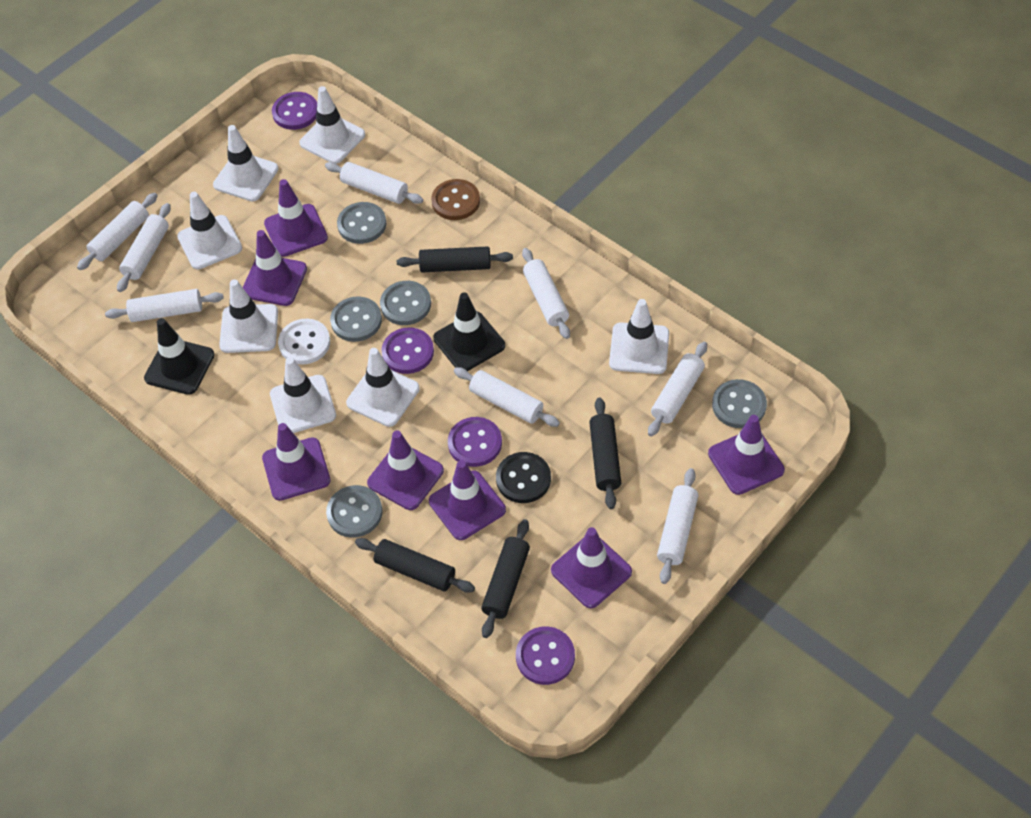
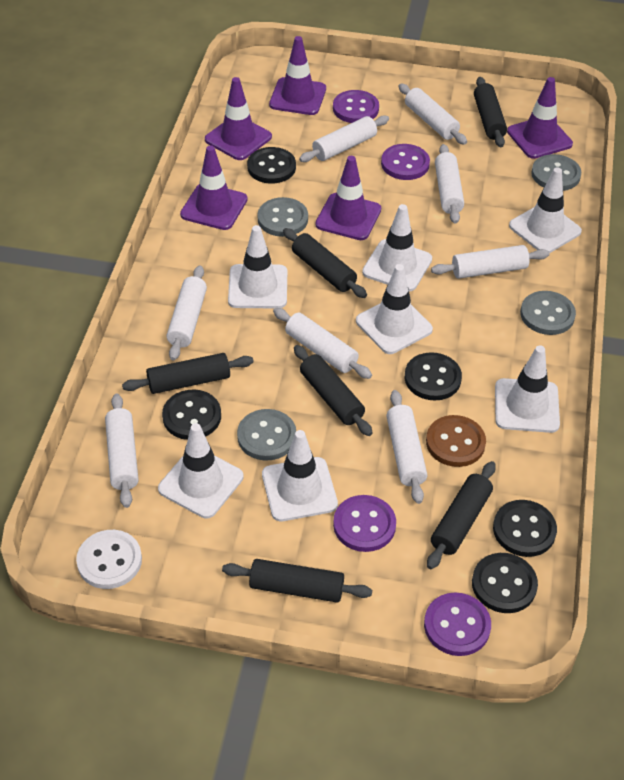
black button: 1 -> 5
black rolling pin: 4 -> 6
black traffic cone: 2 -> 0
grey button: 5 -> 4
purple traffic cone: 7 -> 5

